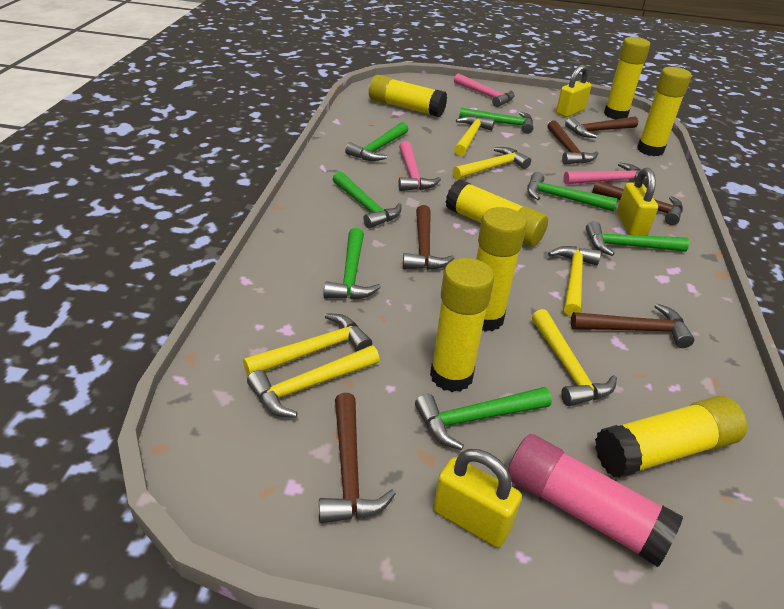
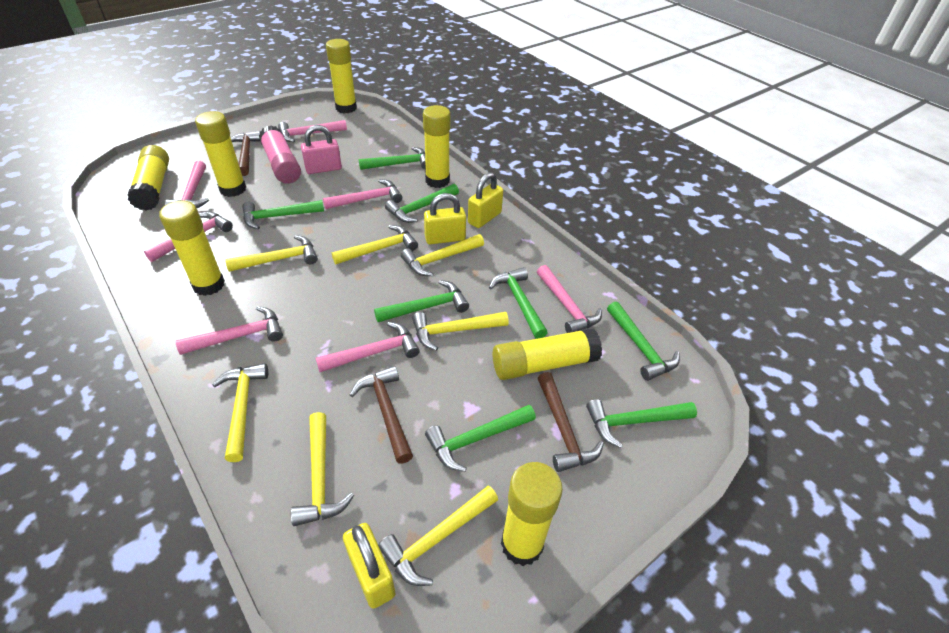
brown hammer: 6 -> 3
green hammer: 7 -> 8
pink hammer: 3 -> 7
pink padlock: 0 -> 1
yellow hammer: 6 -> 7

